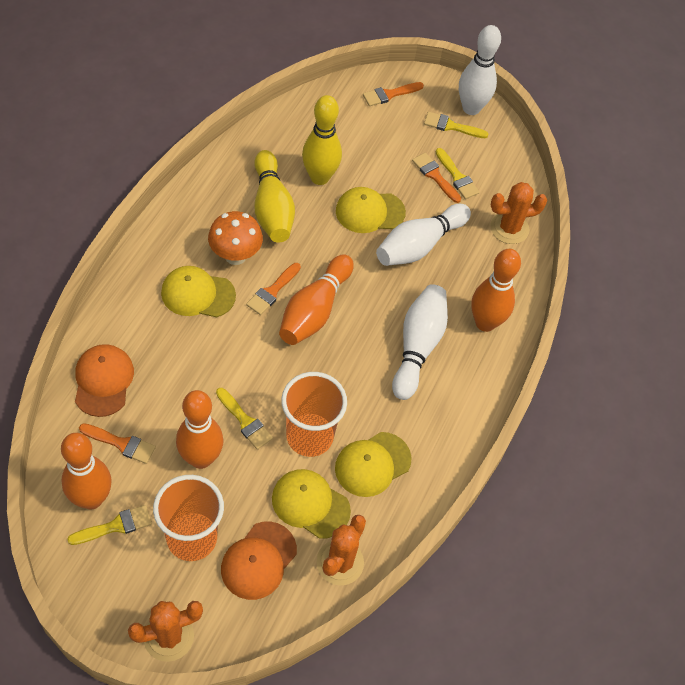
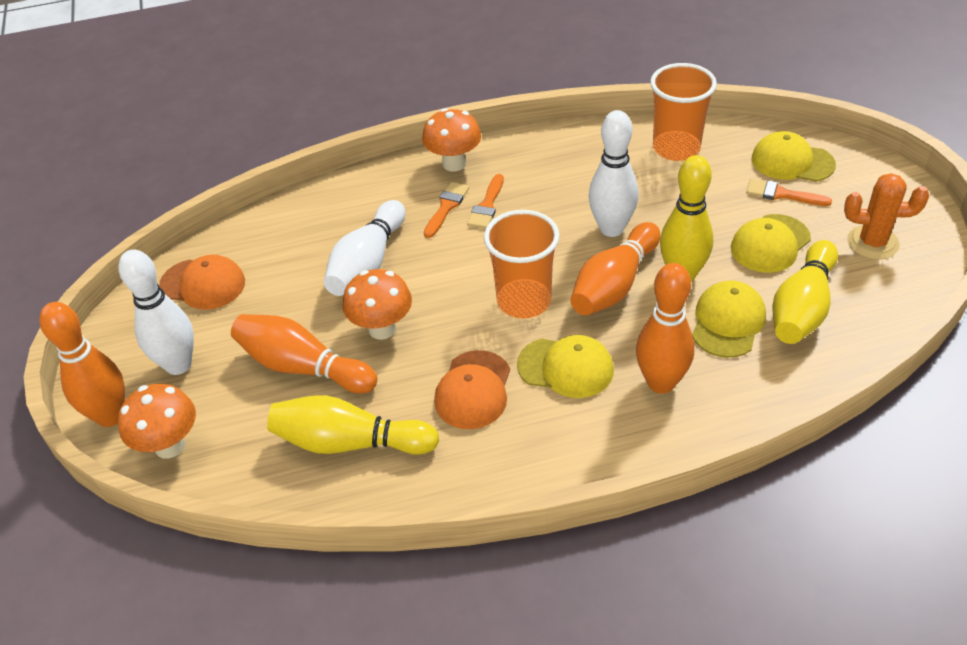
orange brush: 4 -> 3
orange cactus: 3 -> 1
orange mushroom: 1 -> 3
yellow bowling pin: 2 -> 3
yellow brush: 4 -> 0

